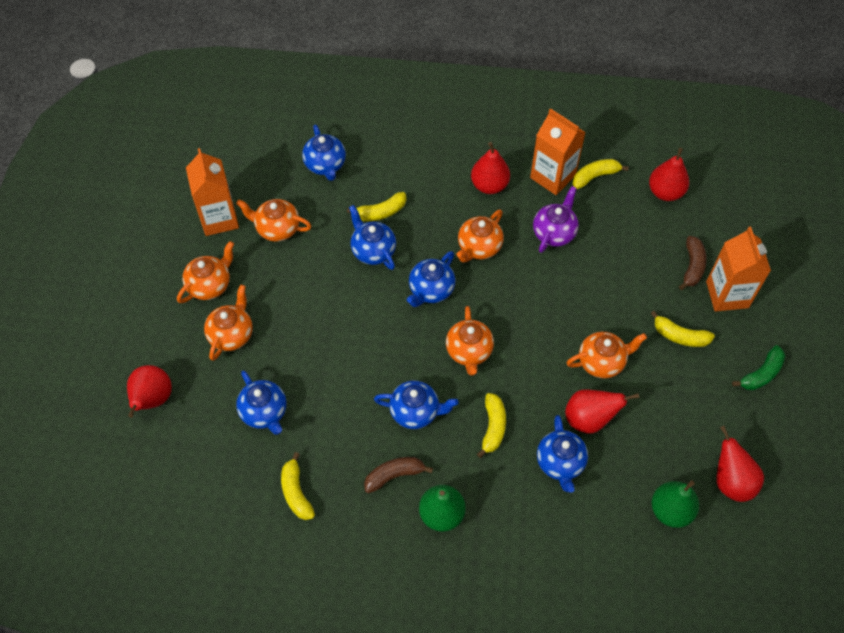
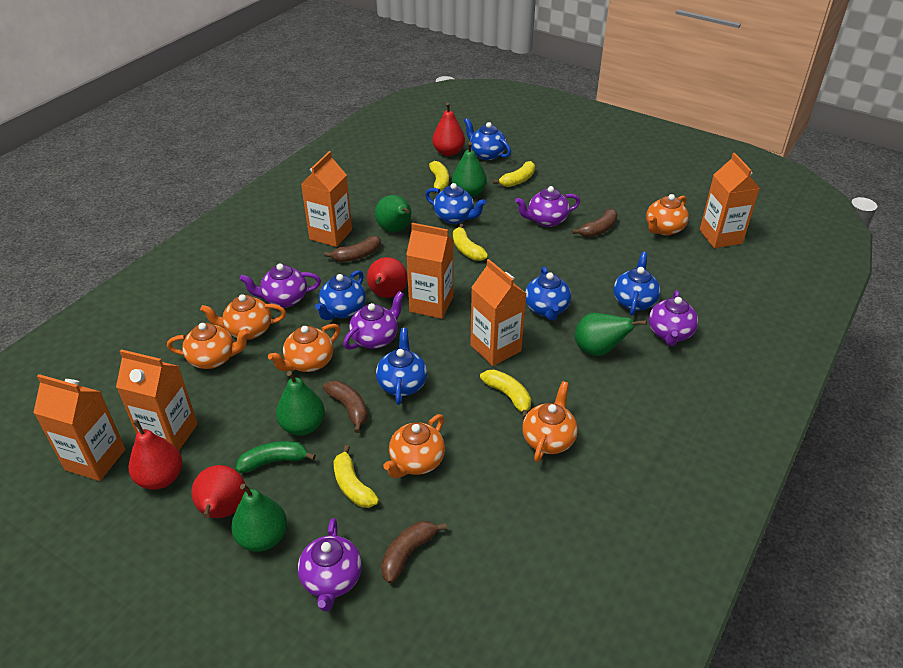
brown banana: 2 -> 4
green pear: 2 -> 5
orange carton: 3 -> 6
purple teapot: 1 -> 5
red pear: 5 -> 4

